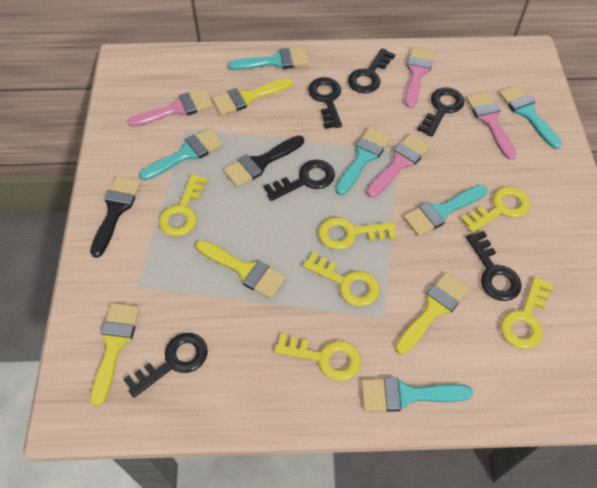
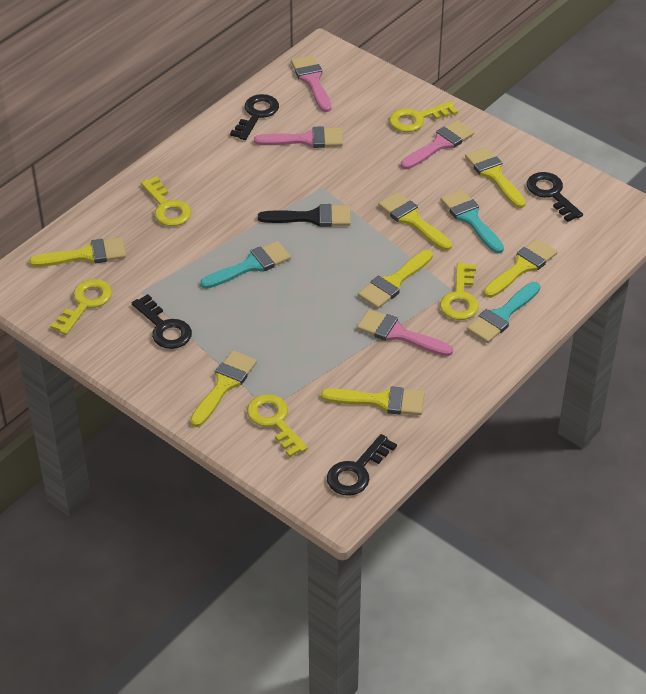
black brush: 2 -> 1
black key: 6 -> 4
turquoise brush: 6 -> 3
yellow brush: 4 -> 7
yellow key: 6 -> 5

